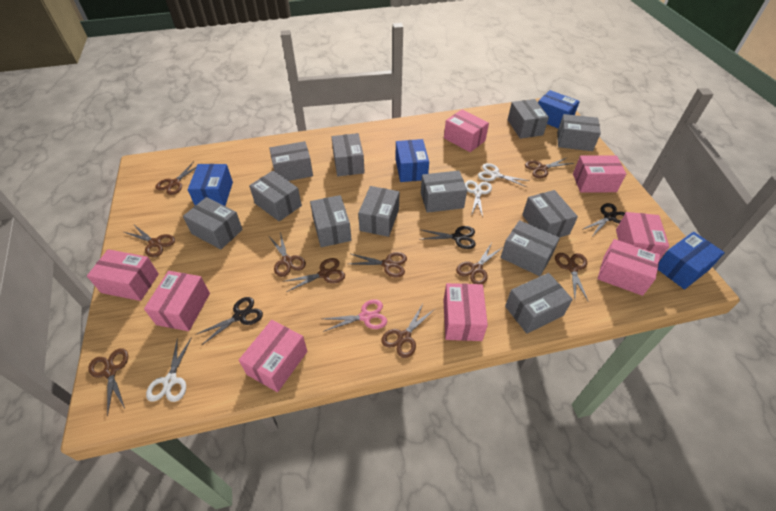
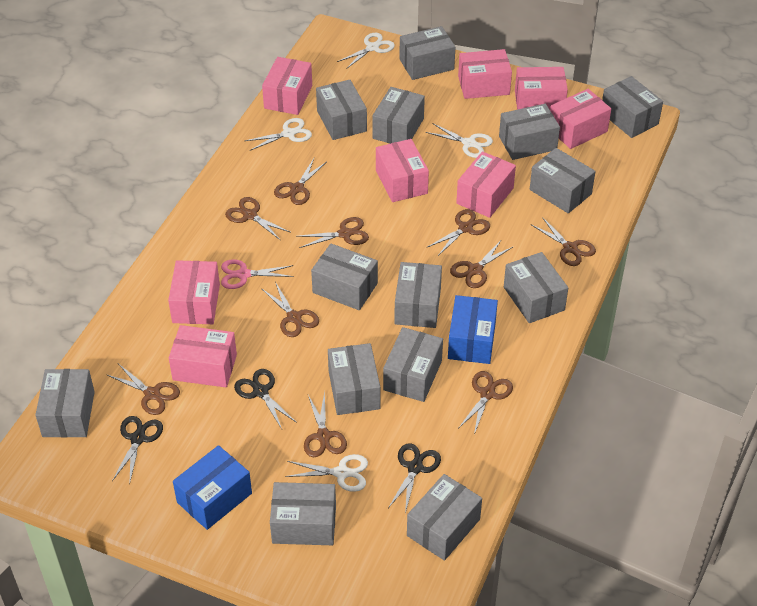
blue box: 4 -> 2
grey box: 12 -> 14
white scissors: 3 -> 4

